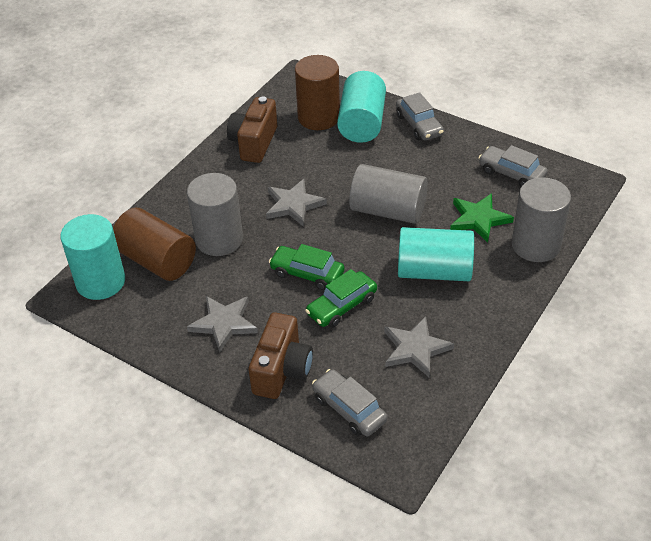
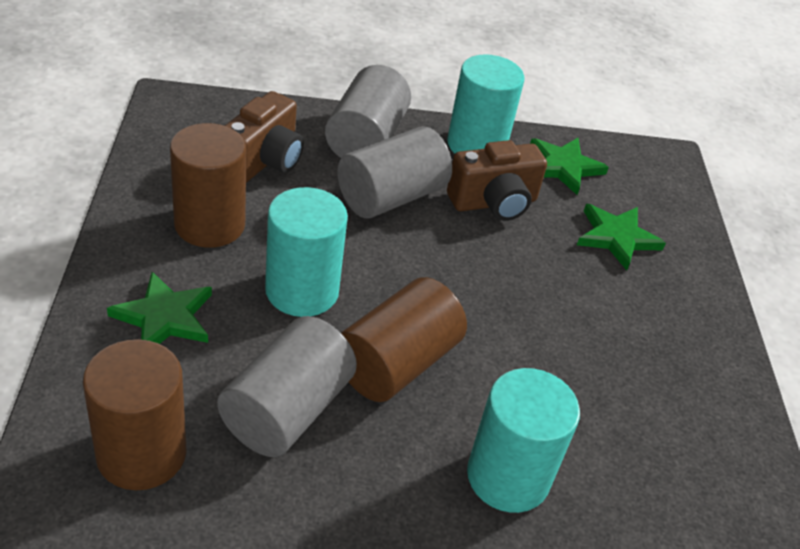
brown cylinder: 2 -> 3
green car: 2 -> 0
green star: 1 -> 3
grey car: 3 -> 0
grey star: 3 -> 0

